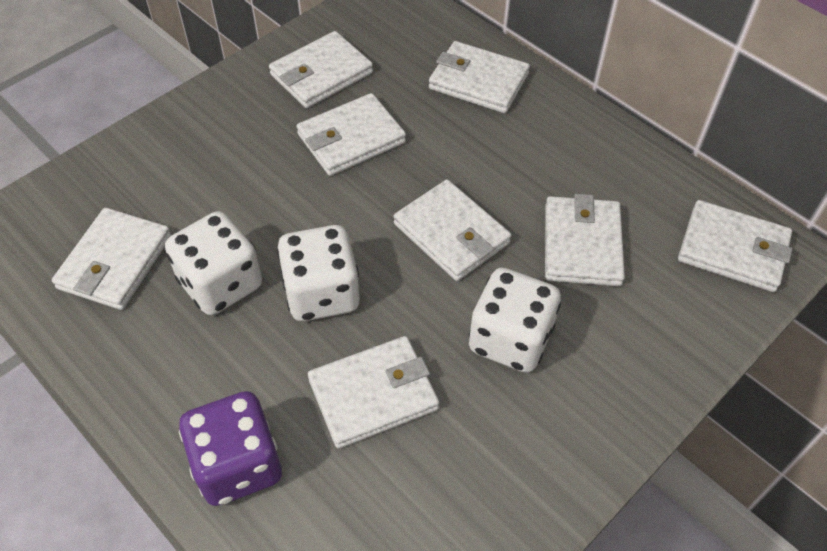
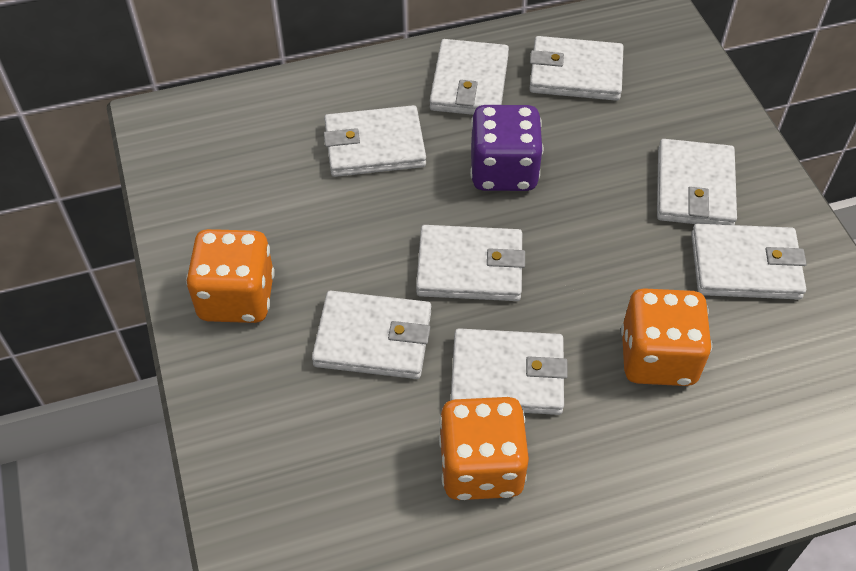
orange dice: 0 -> 3
white dice: 3 -> 0

